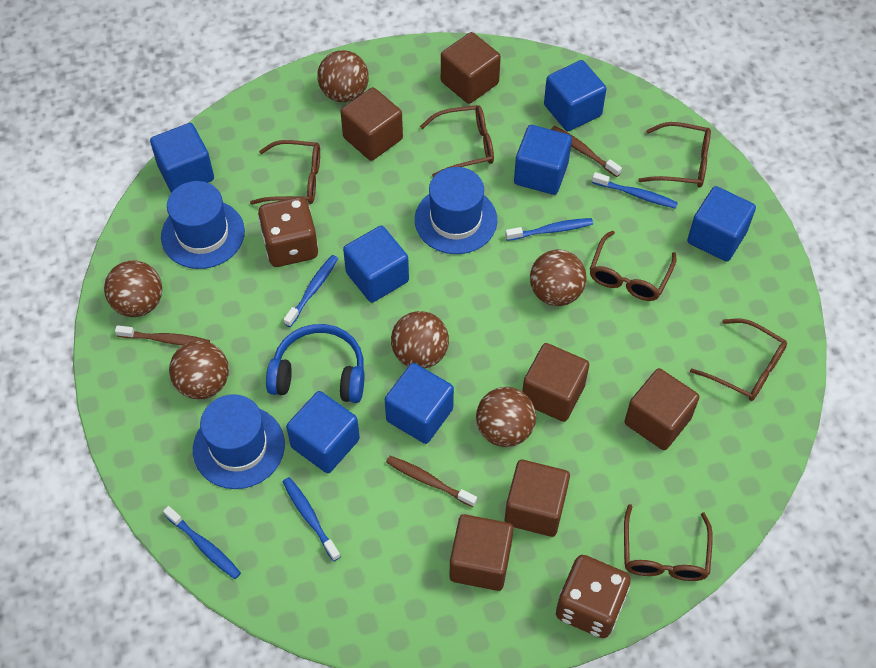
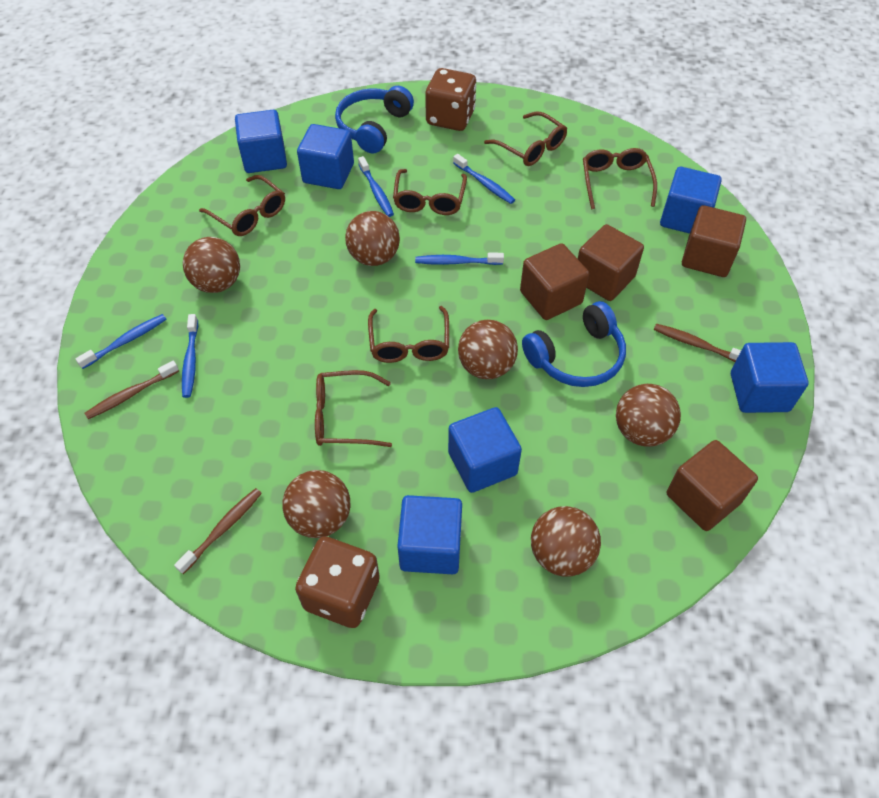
blue cube: 7 -> 6
blue hat: 3 -> 0
blue headphones: 1 -> 2
brown cube: 6 -> 4

